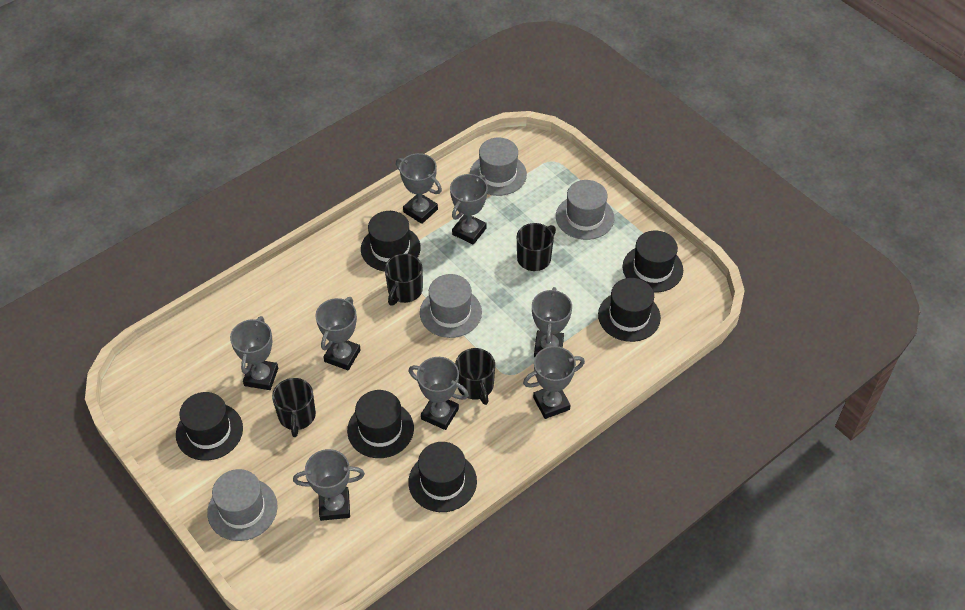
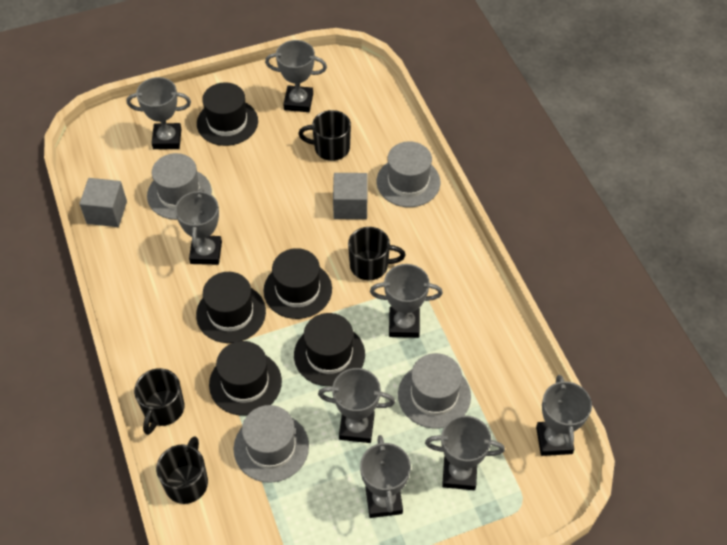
black hat: 6 -> 5
grey cube: 0 -> 2

